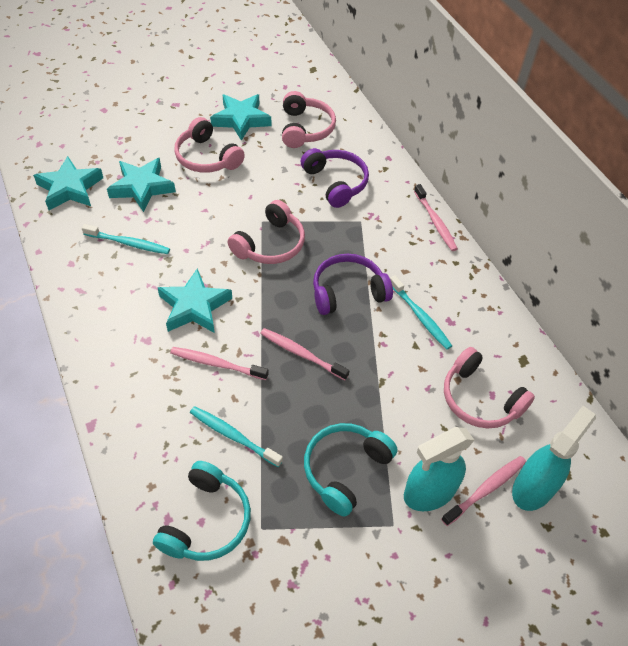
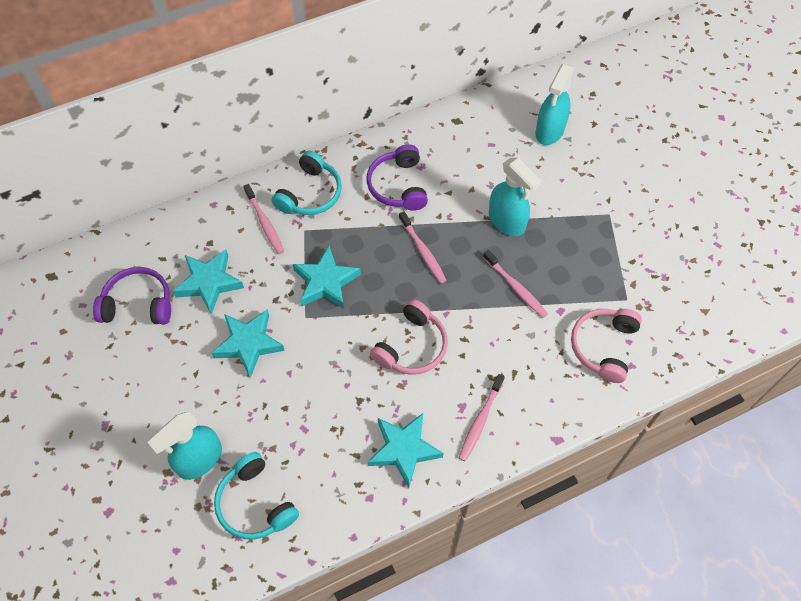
pink headphones: 4 -> 2
turquoise spray bottle: 2 -> 3
turquoise toothbrush: 3 -> 0

